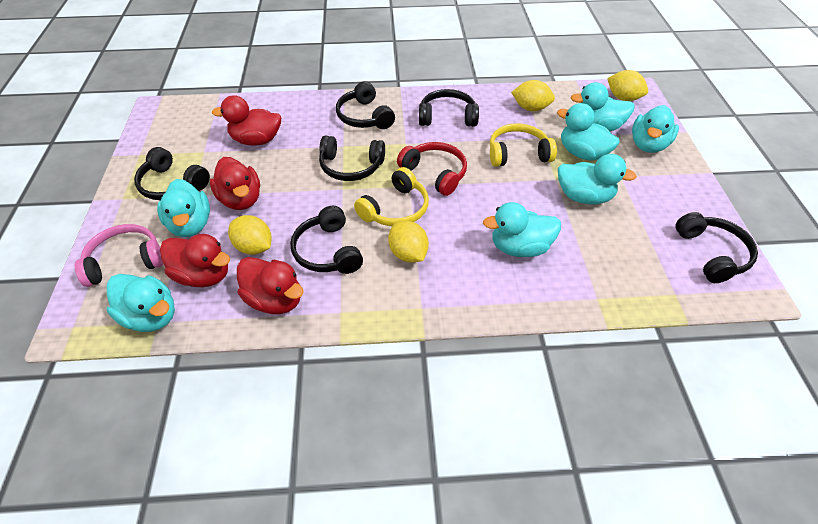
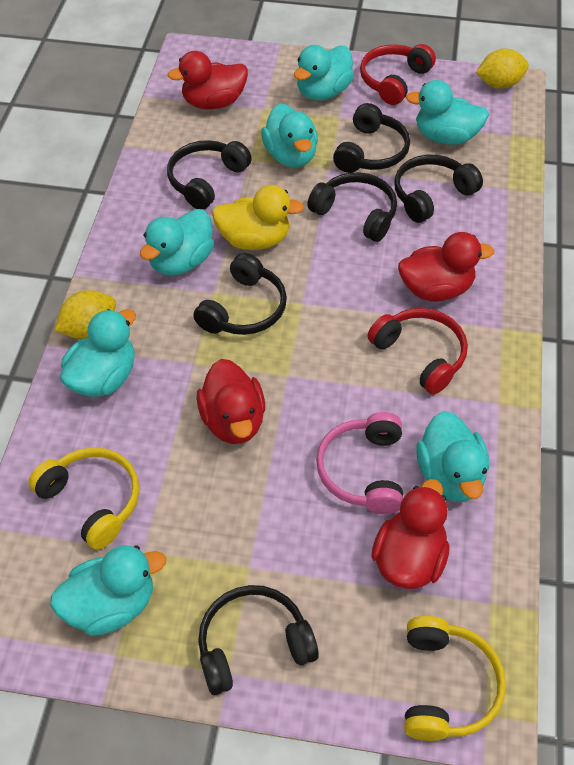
red headphones: 1 -> 2
yellow duck: 0 -> 1
yellow lemon: 4 -> 2

